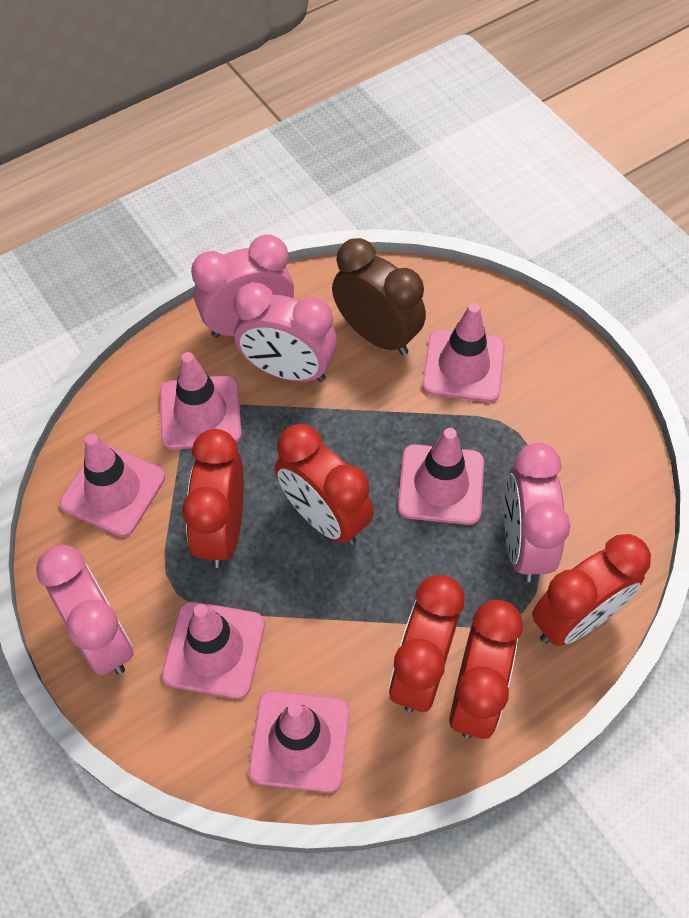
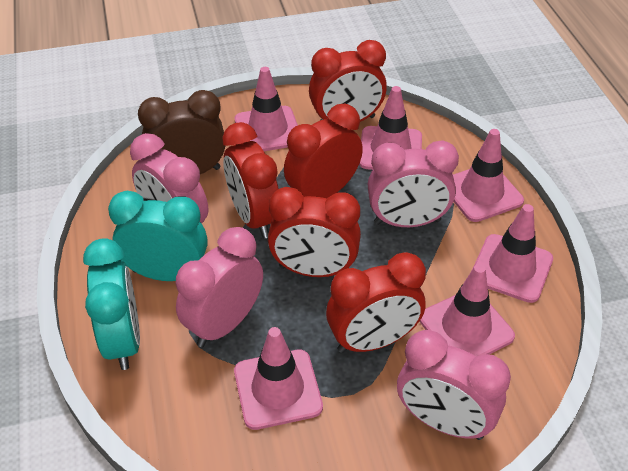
turquoise clock: 0 -> 2

